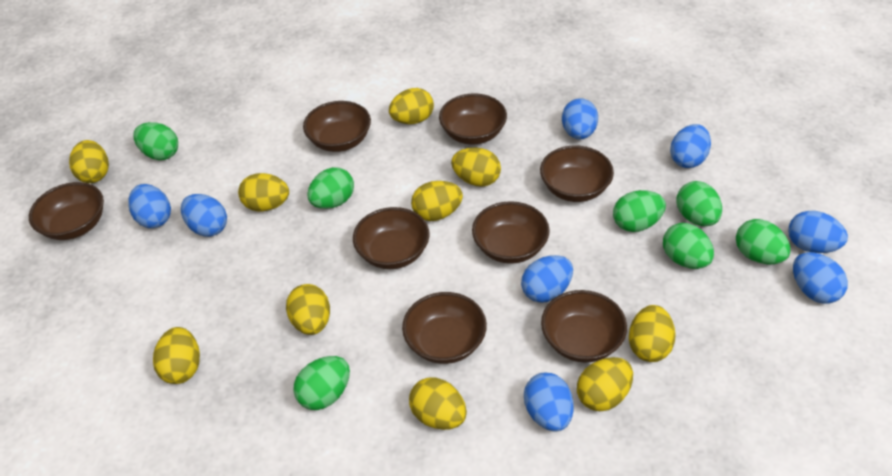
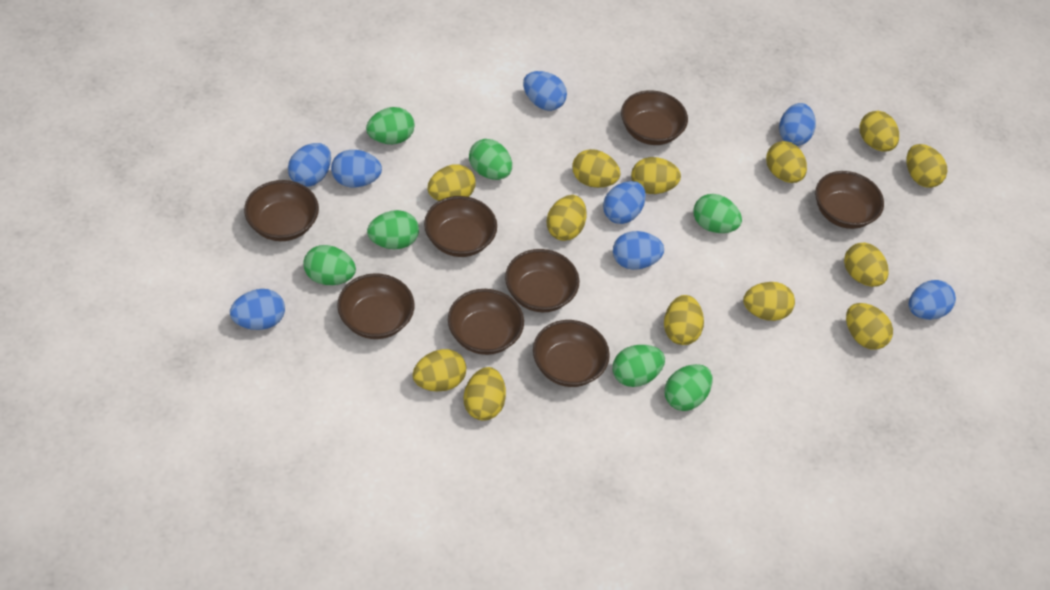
yellow egg: 10 -> 13

